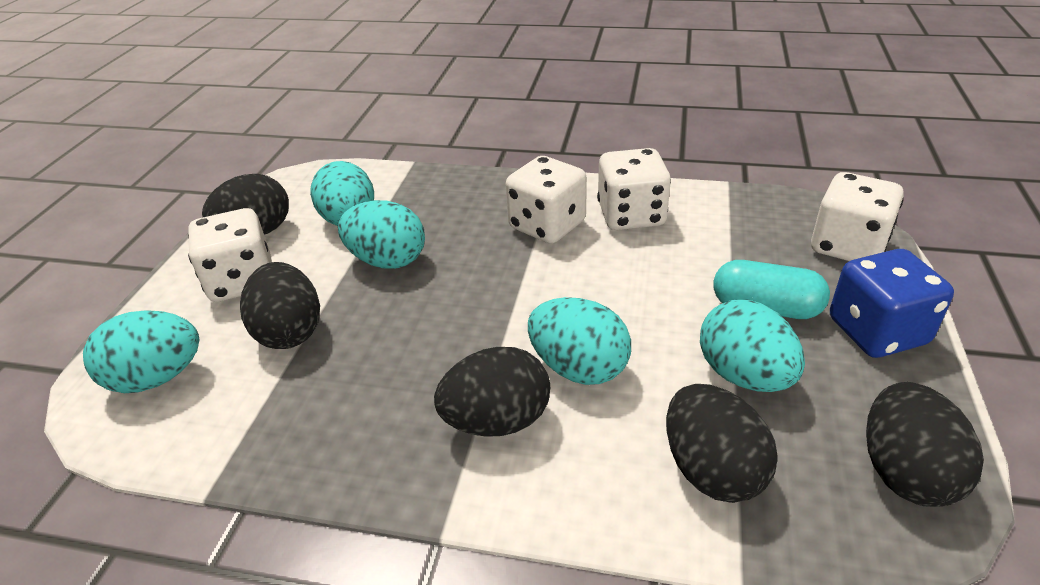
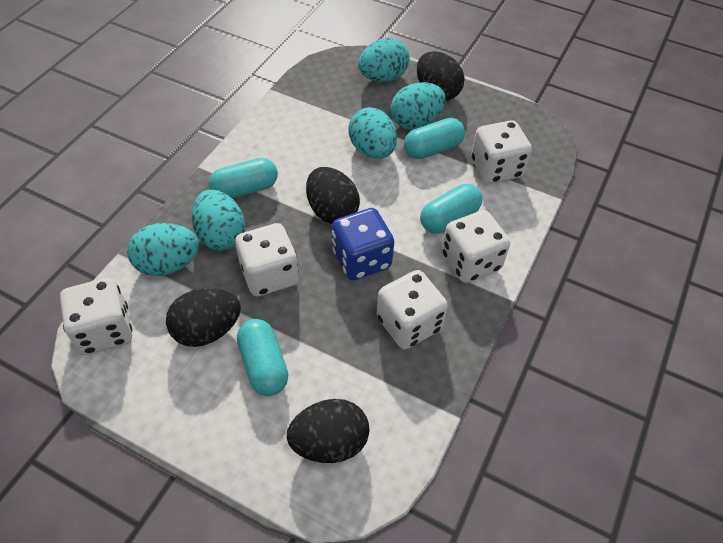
black egg: 5 -> 4
turquoise capsule: 1 -> 4
white dice: 4 -> 5

